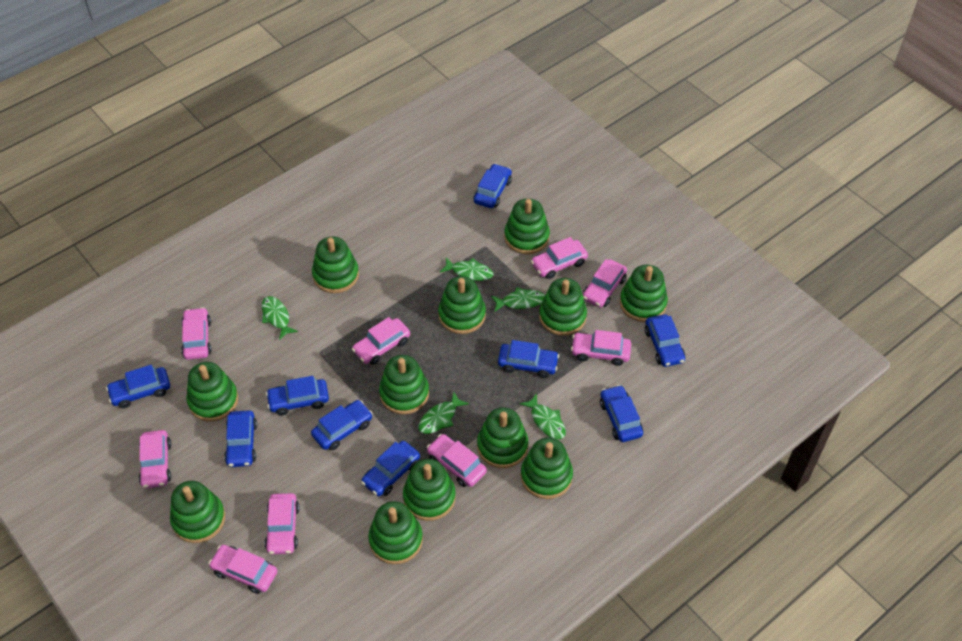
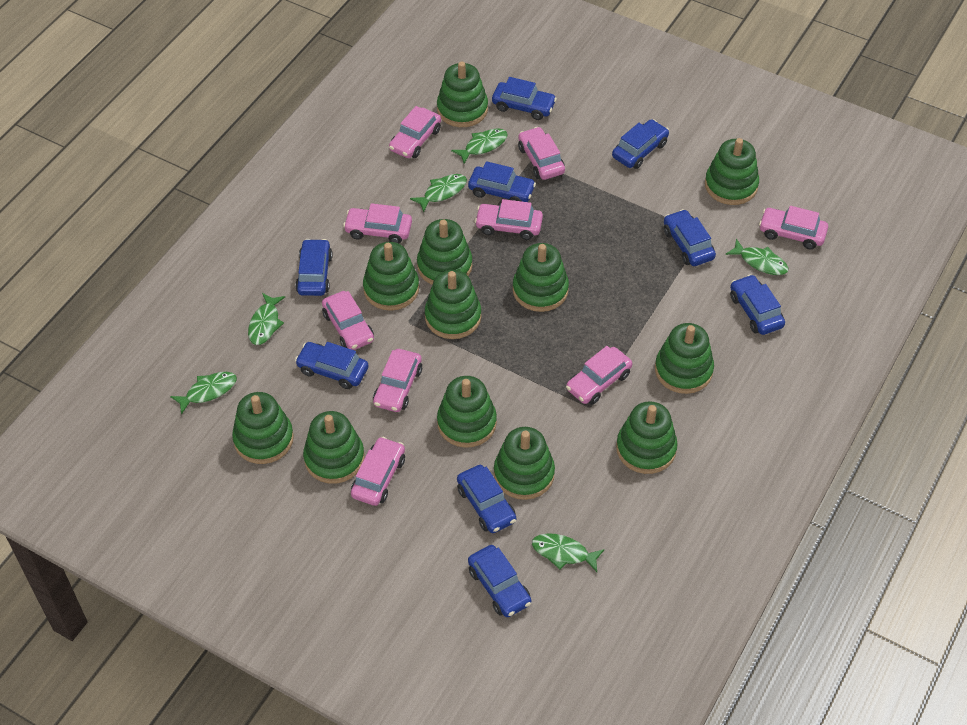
green fish: 5 -> 6

